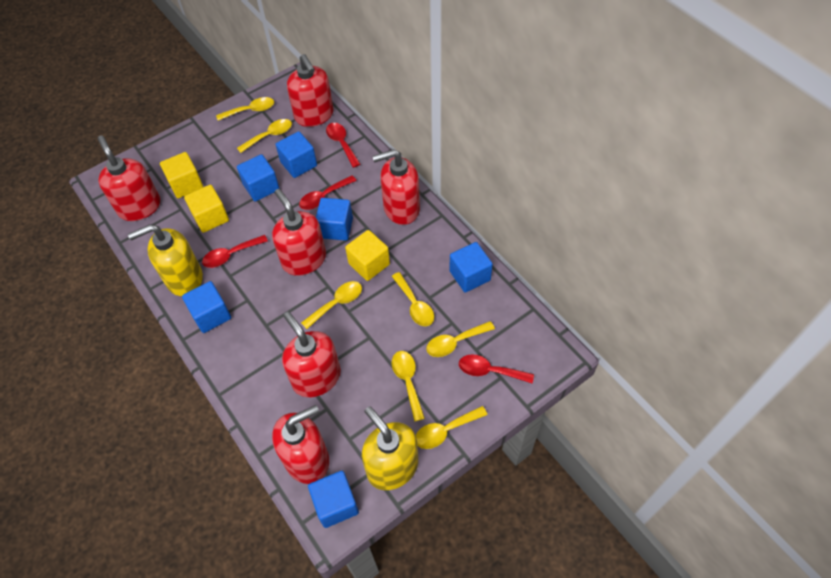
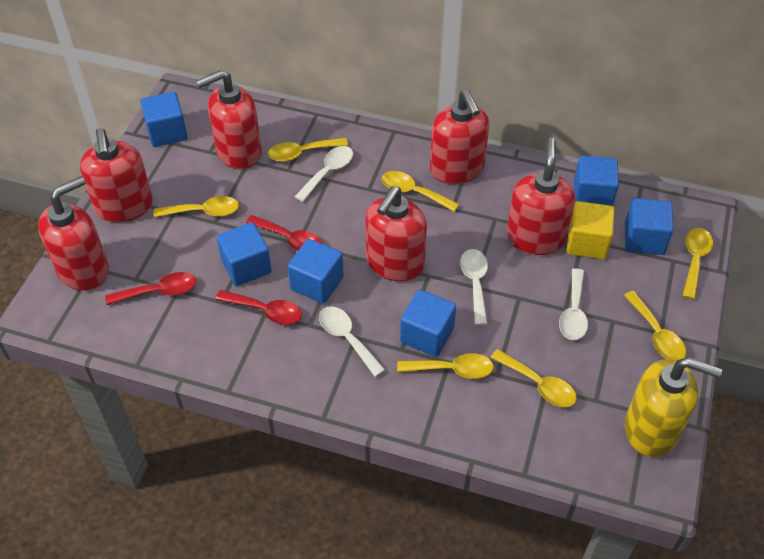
red spoon: 4 -> 3
white spoon: 0 -> 4
yellow cube: 3 -> 1
yellow soap dispenser: 2 -> 1

